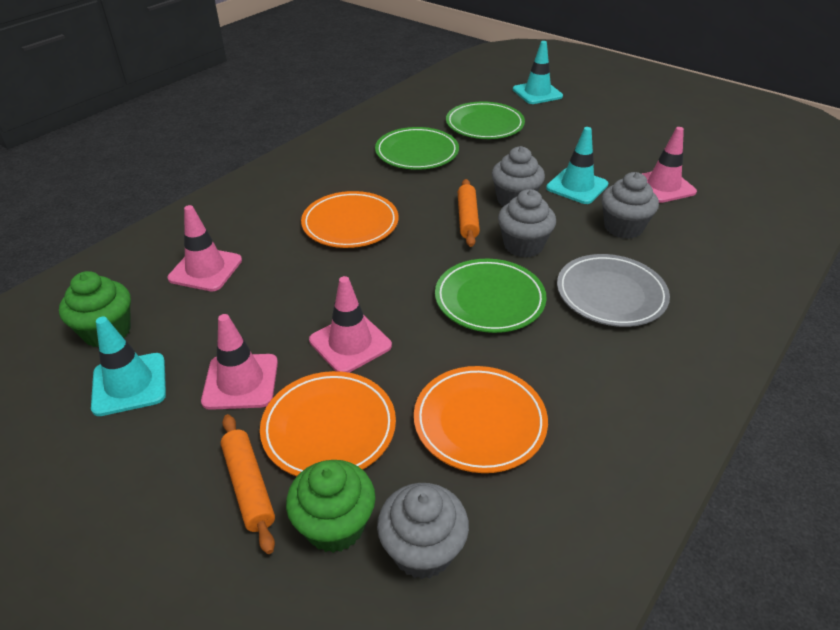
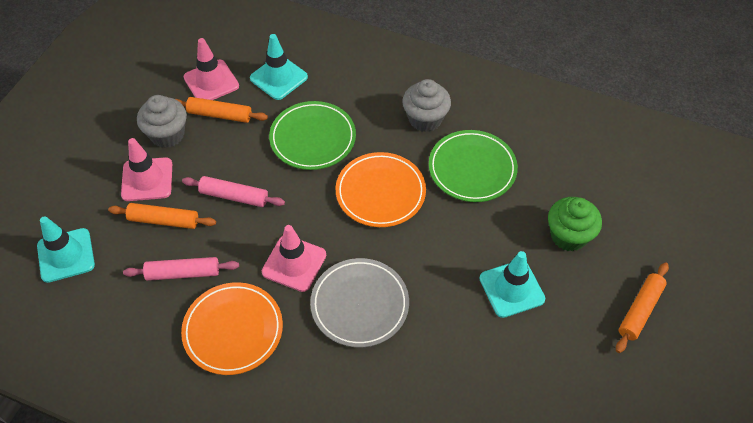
green cupcake: 2 -> 1
green plate: 3 -> 2
grey cupcake: 4 -> 2
orange plate: 3 -> 2
orange rolling pin: 2 -> 3
pink rolling pin: 0 -> 2
pink traffic cone: 4 -> 3

